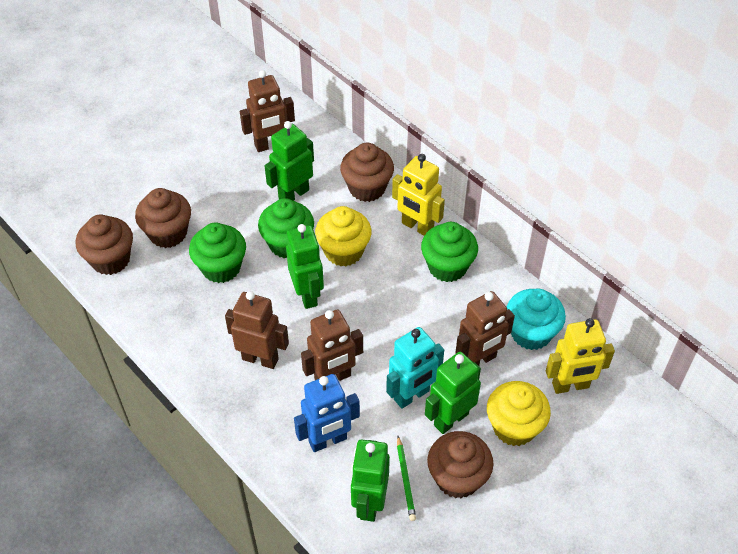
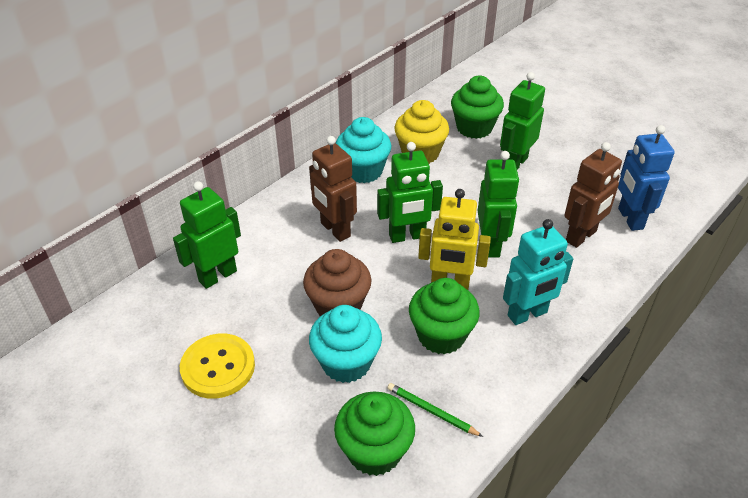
brown cupcake: 4 -> 1
brown robot: 4 -> 2
turquoise cupcake: 1 -> 2
yellow button: 0 -> 1
yellow cupcake: 2 -> 1
yellow robot: 2 -> 1

